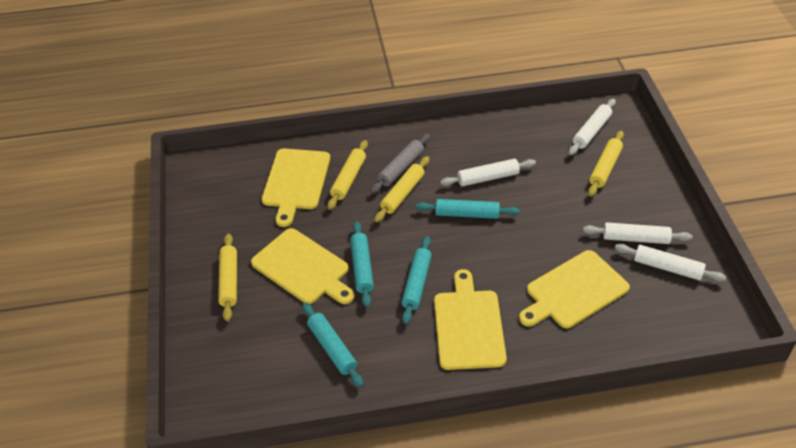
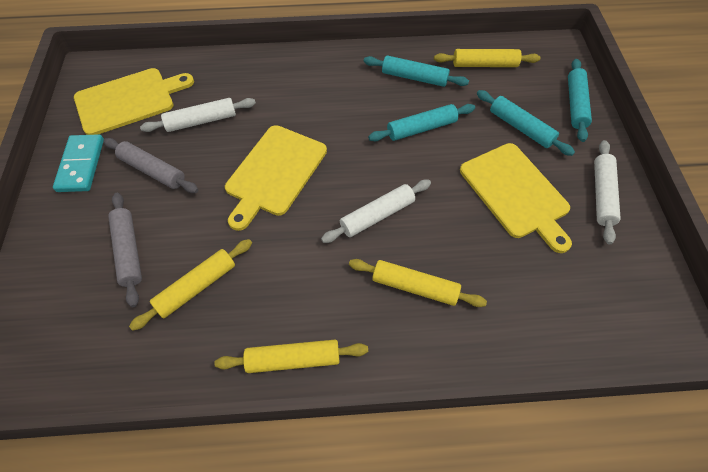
grey rolling pin: 1 -> 2
turquoise domino: 0 -> 1
white rolling pin: 4 -> 3
yellow cutting board: 4 -> 3

